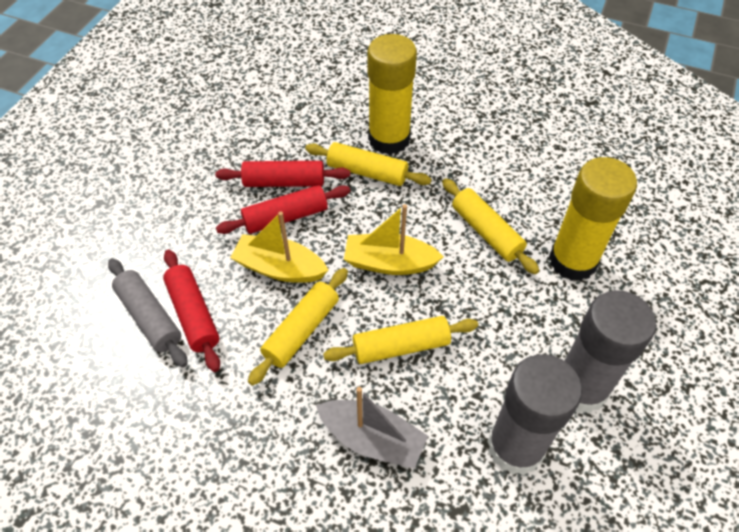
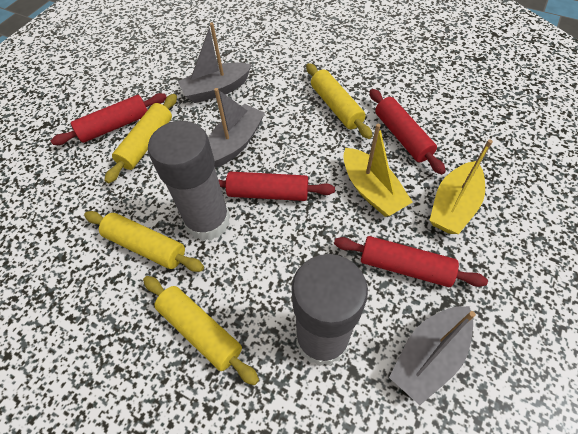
grey boat: 1 -> 3
grey rolling pin: 1 -> 0
red rolling pin: 3 -> 4
yellow glue stick: 2 -> 0

